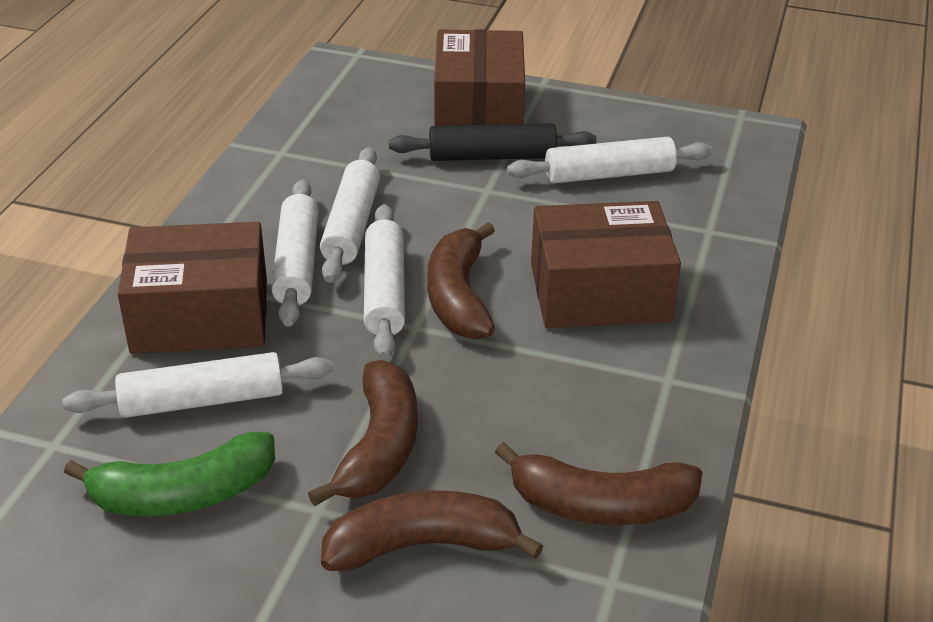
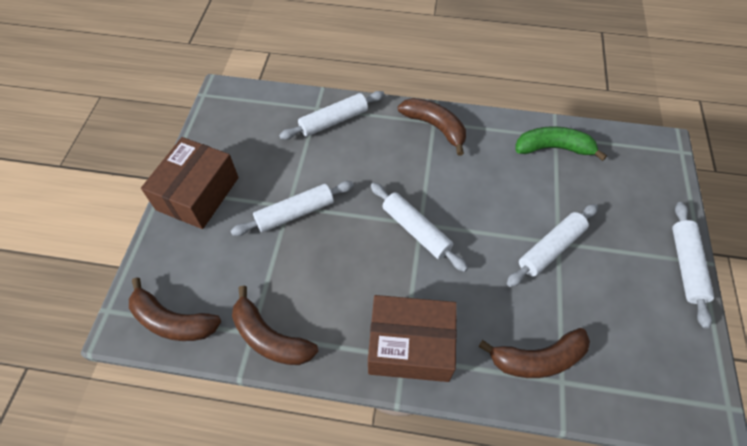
black rolling pin: 1 -> 0
brown box: 3 -> 2

